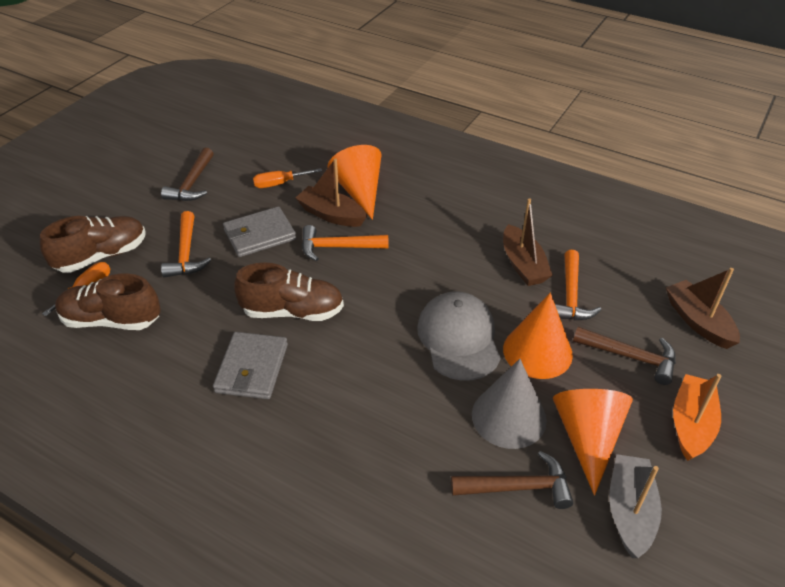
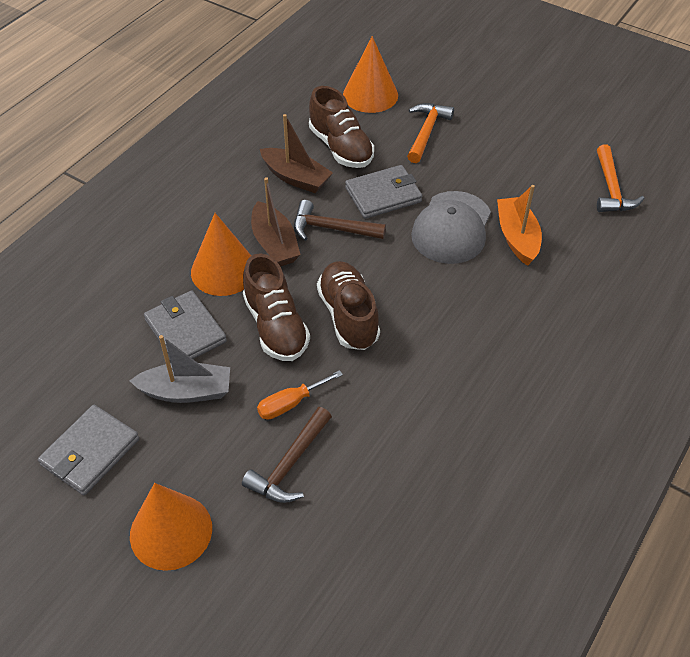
brown boat: 3 -> 2
brown hammer: 3 -> 2
grey cone: 1 -> 0
grey wallet: 2 -> 3
orange hammer: 3 -> 2
orange screwdriver: 2 -> 1

